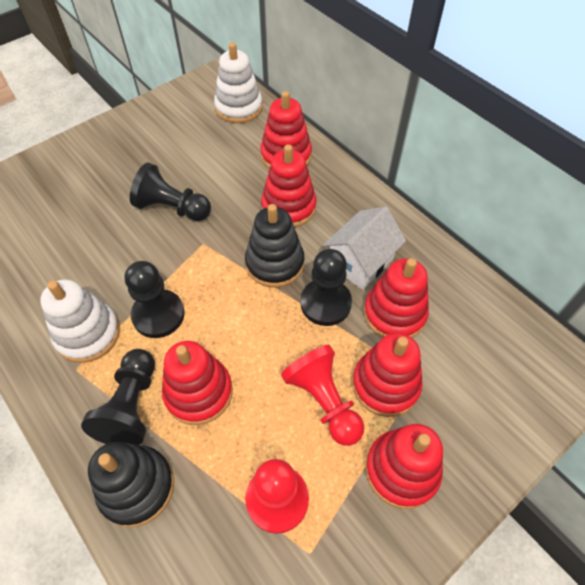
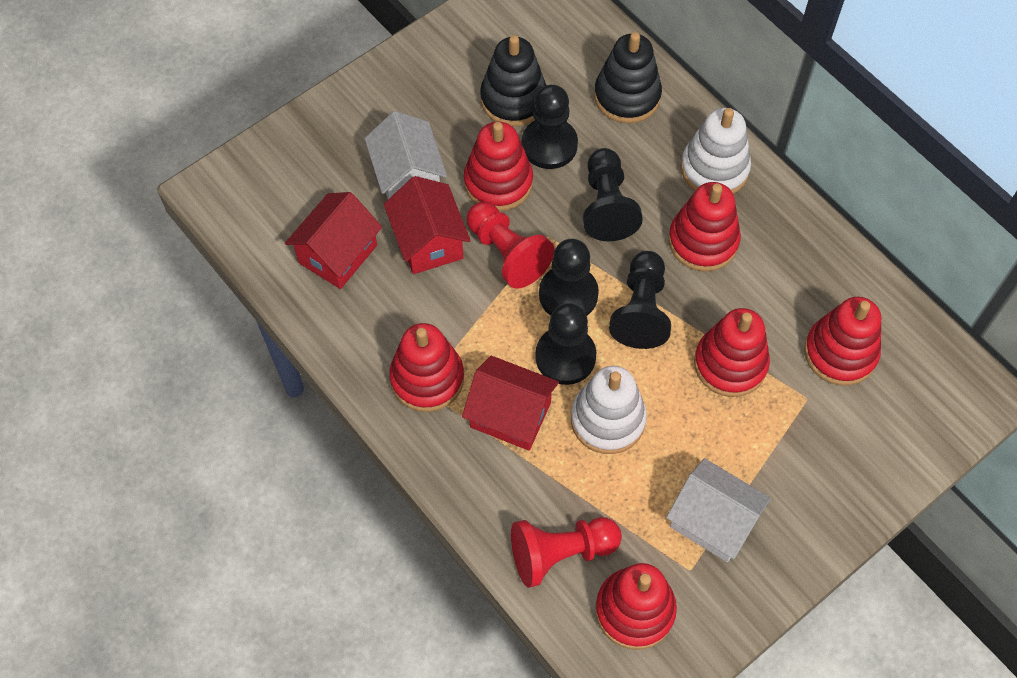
black pawn: 4 -> 5
red house: 0 -> 3
white house: 1 -> 2

